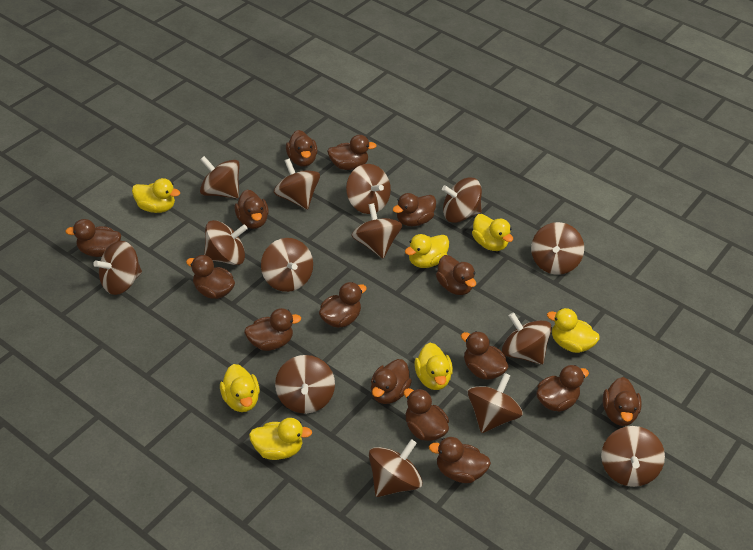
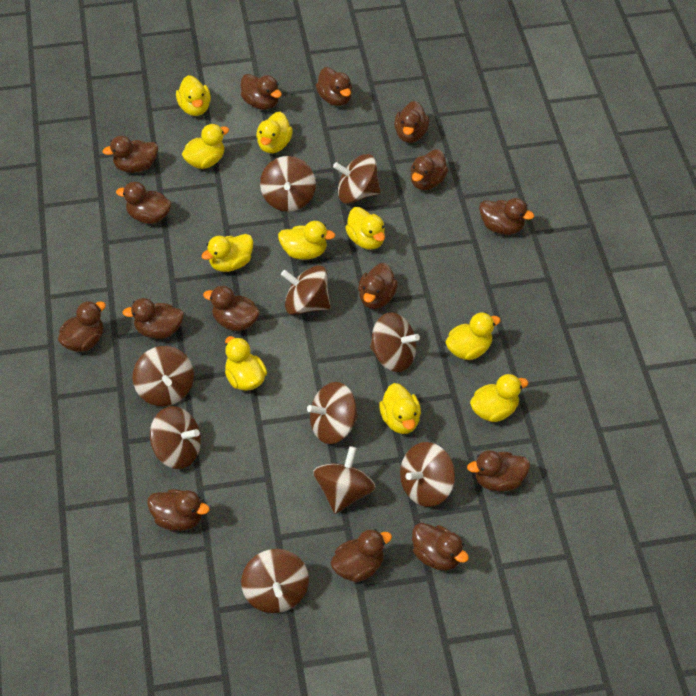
brown spinning top: 14 -> 10
yellow duck: 7 -> 10

